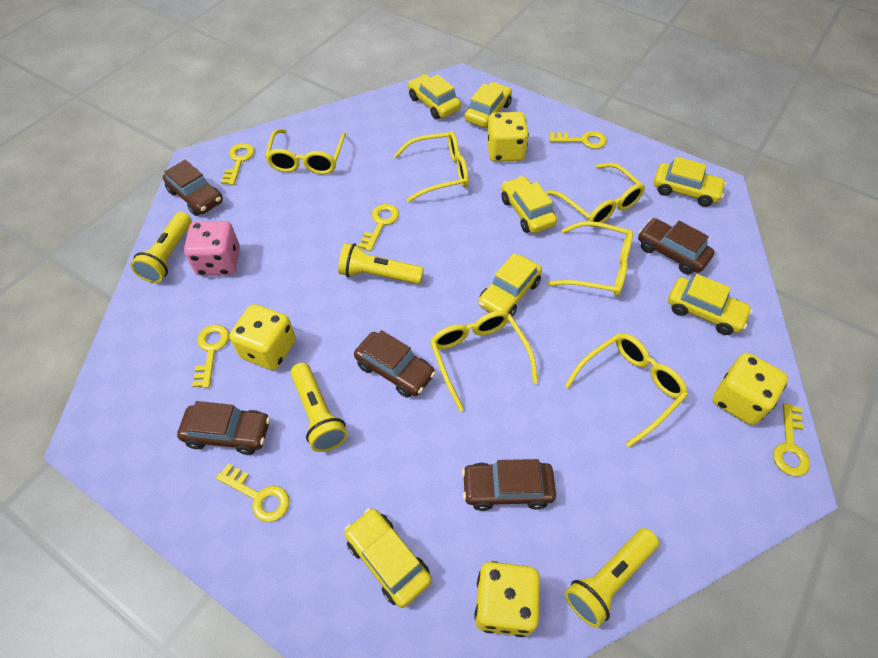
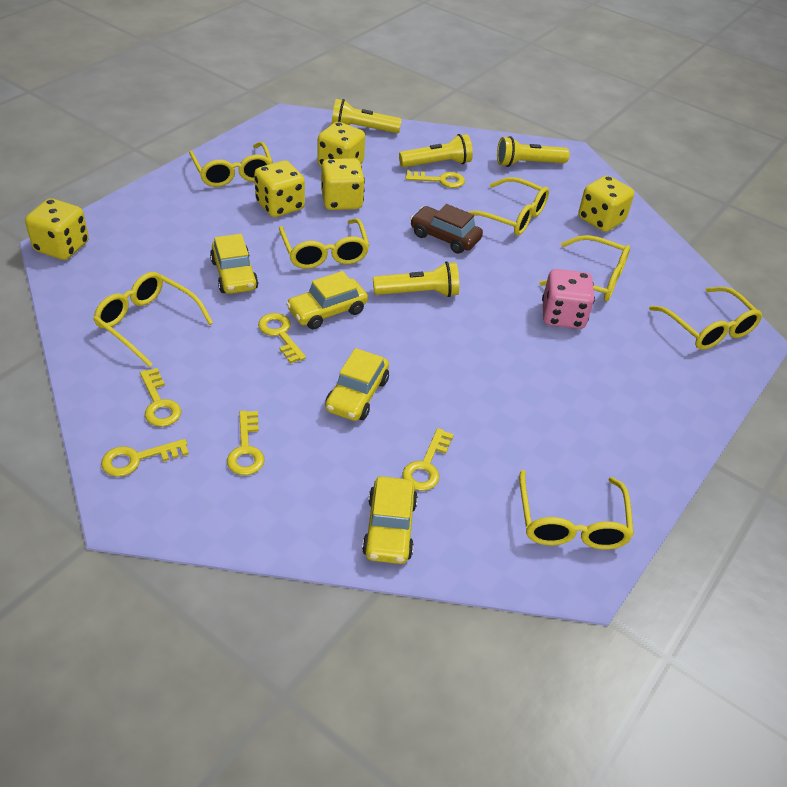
brown car: 5 -> 1
yellow car: 7 -> 4
yellow dice: 4 -> 5
yellow glasses: 6 -> 7

